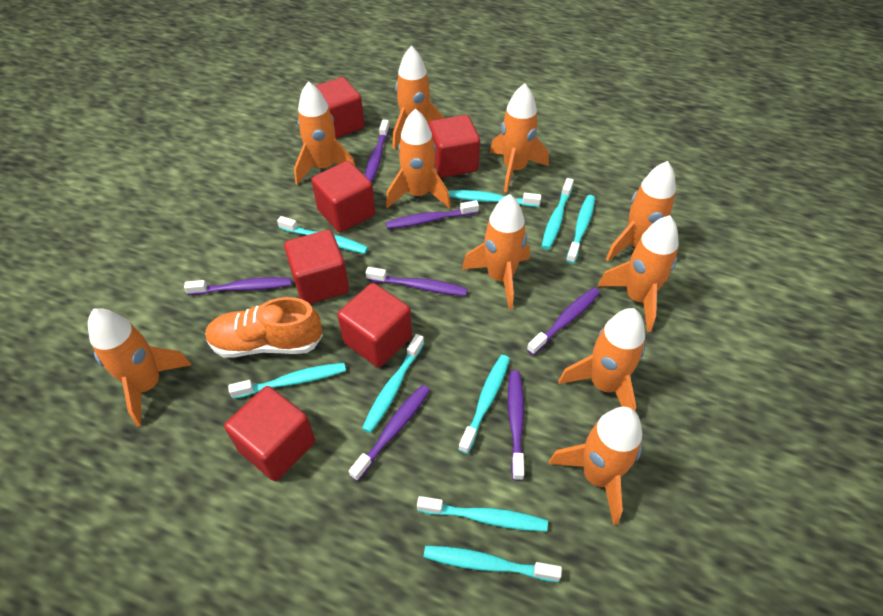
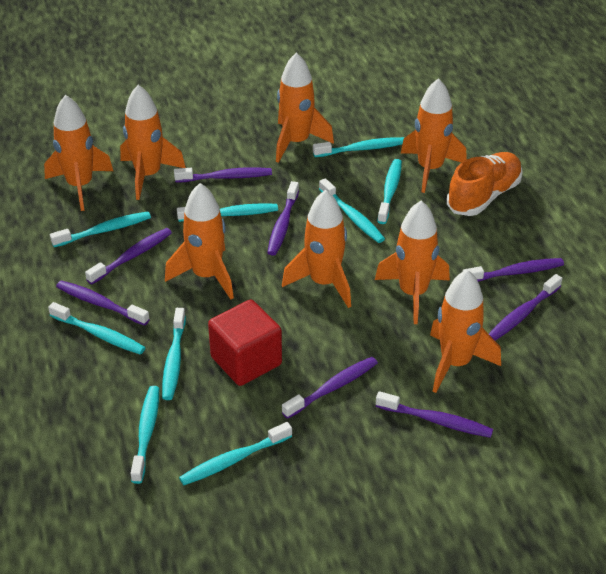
orange rocket: 10 -> 8
purple toothbrush: 7 -> 8
red cube: 6 -> 1

